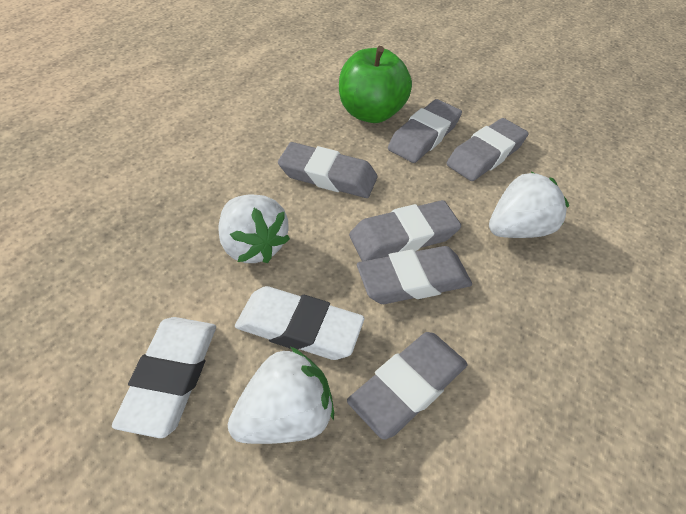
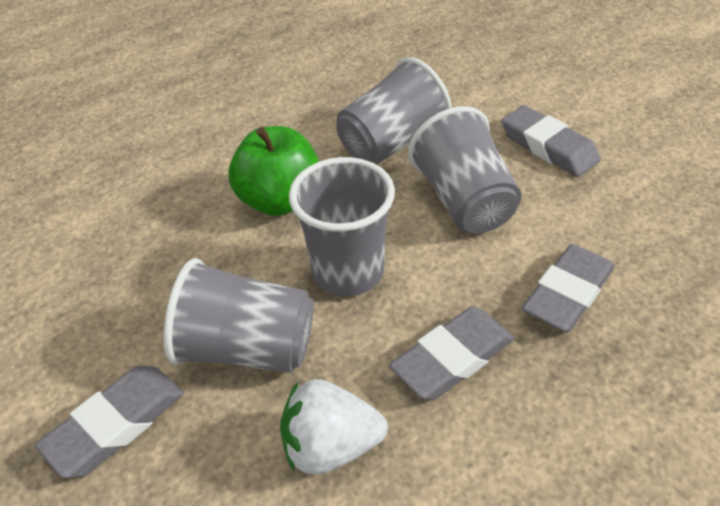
grey cup: 0 -> 4
grey eraser: 6 -> 4
white eraser: 2 -> 0
white strawberry: 3 -> 1

